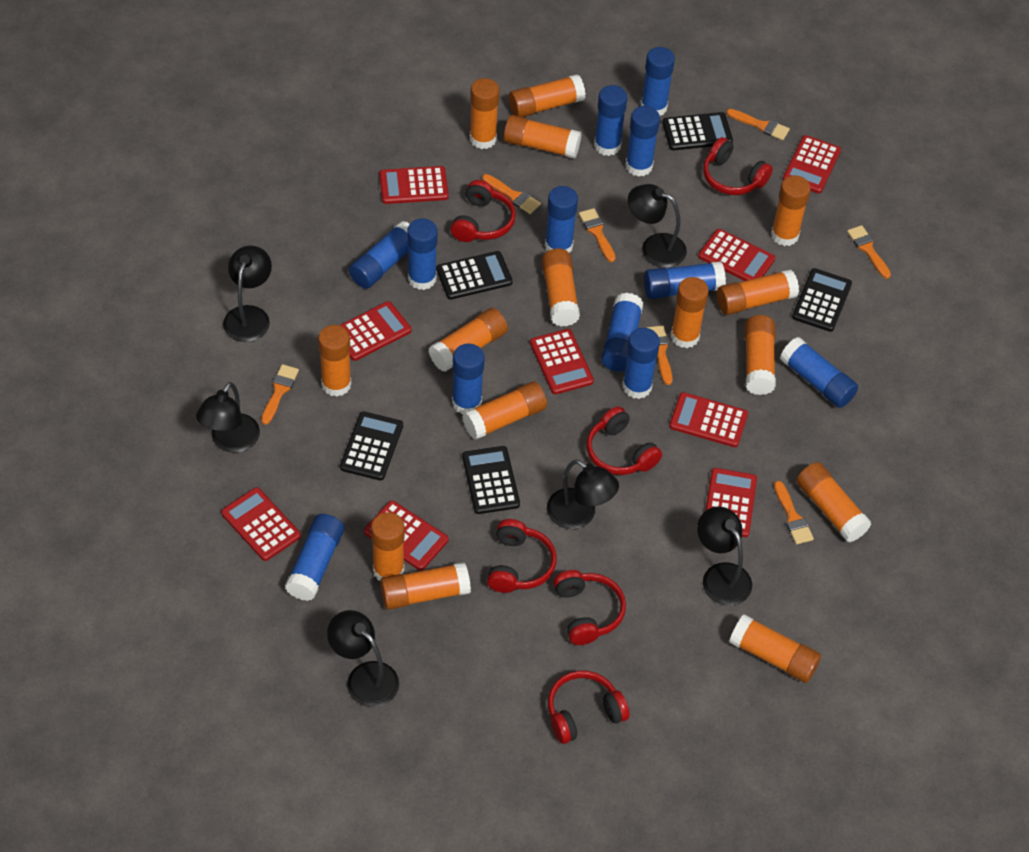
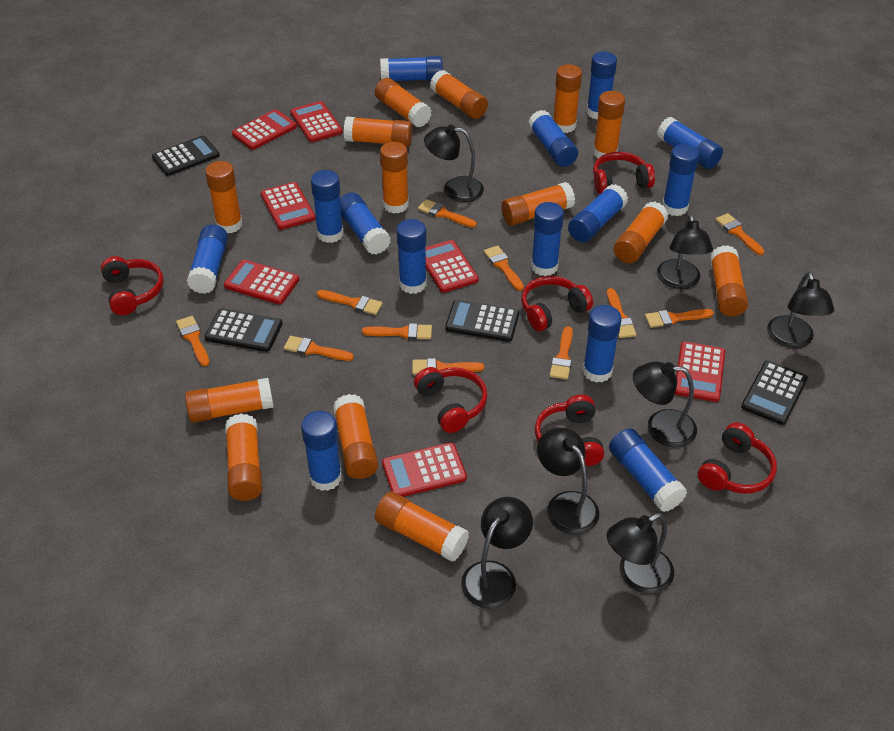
black calculator: 5 -> 4
black lamp: 6 -> 7
blue glue stick: 12 -> 14
orange brush: 7 -> 11
orange glue stick: 15 -> 14
red calculator: 9 -> 7

